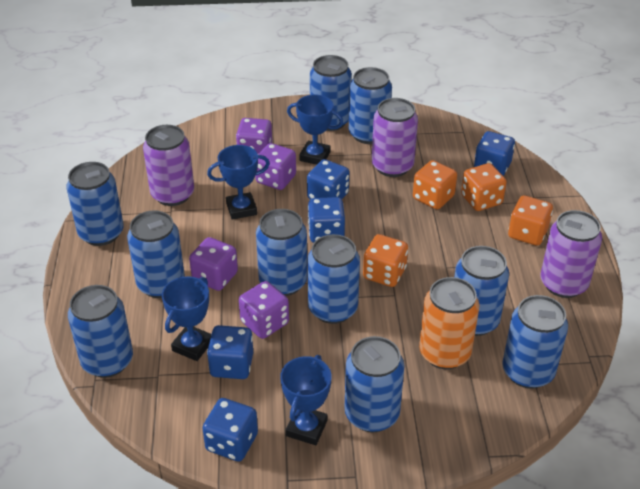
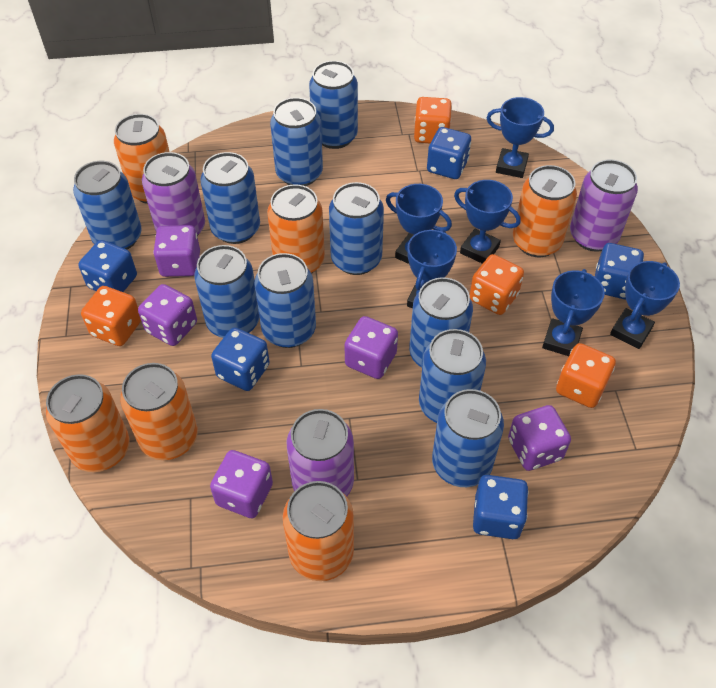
blue trophy: 4 -> 6
orange can: 1 -> 6
purple dice: 4 -> 5

